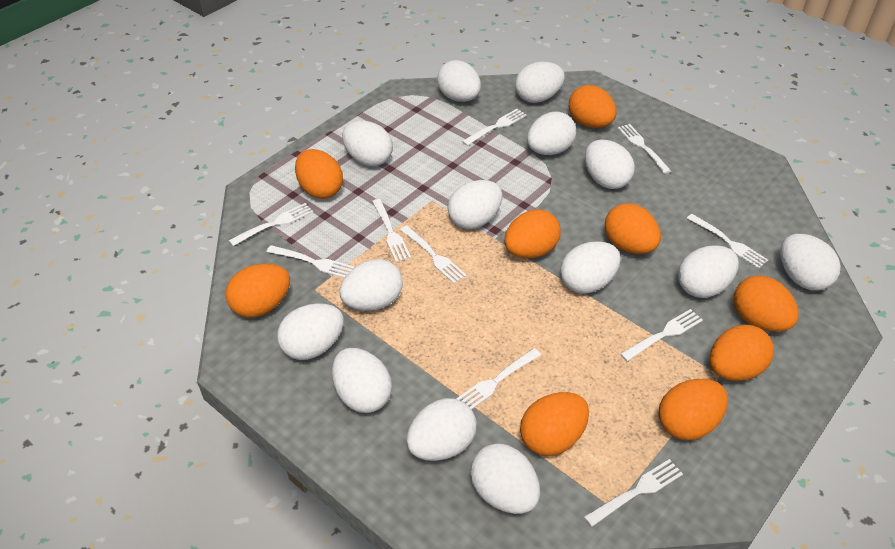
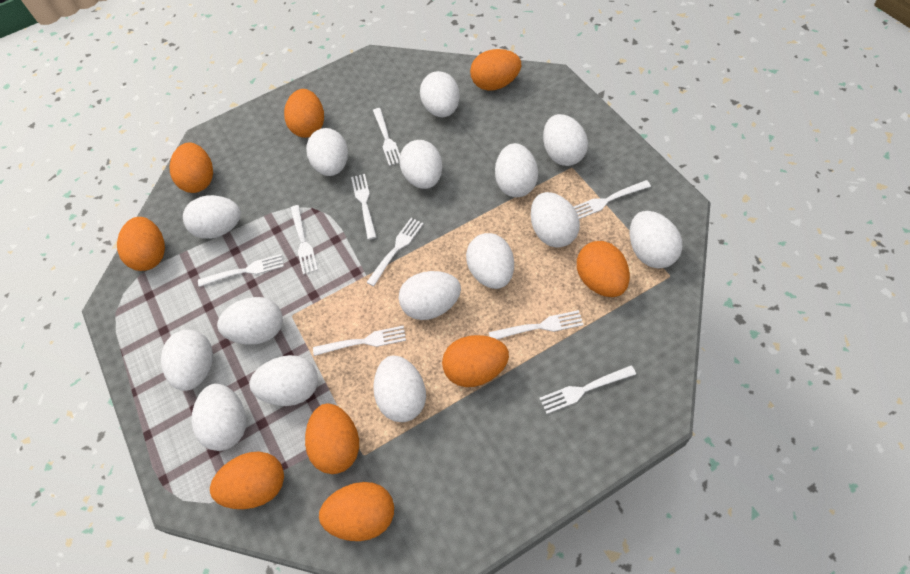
white egg: 14 -> 15
white fork: 10 -> 9

